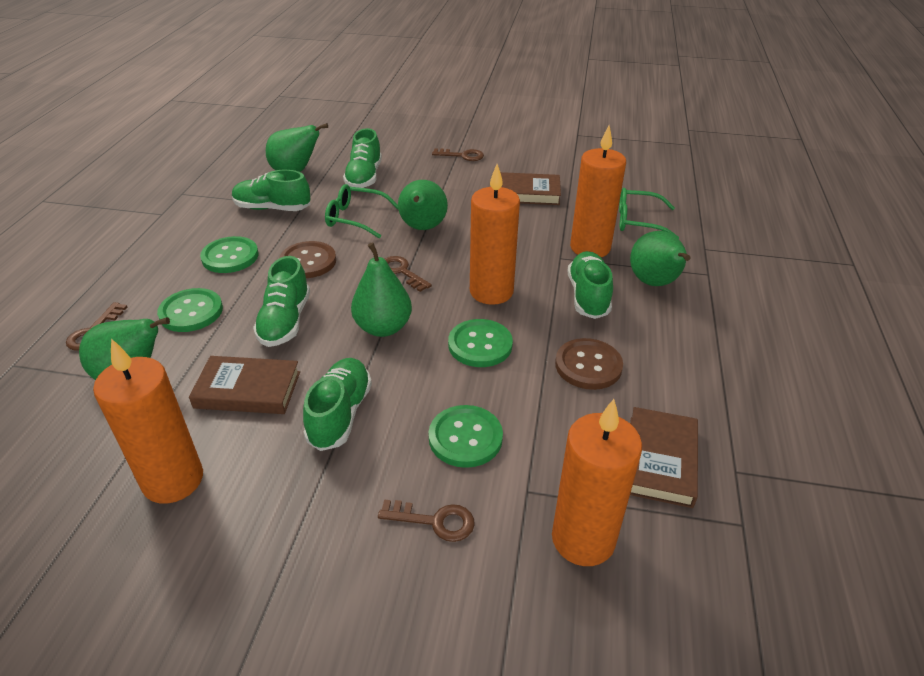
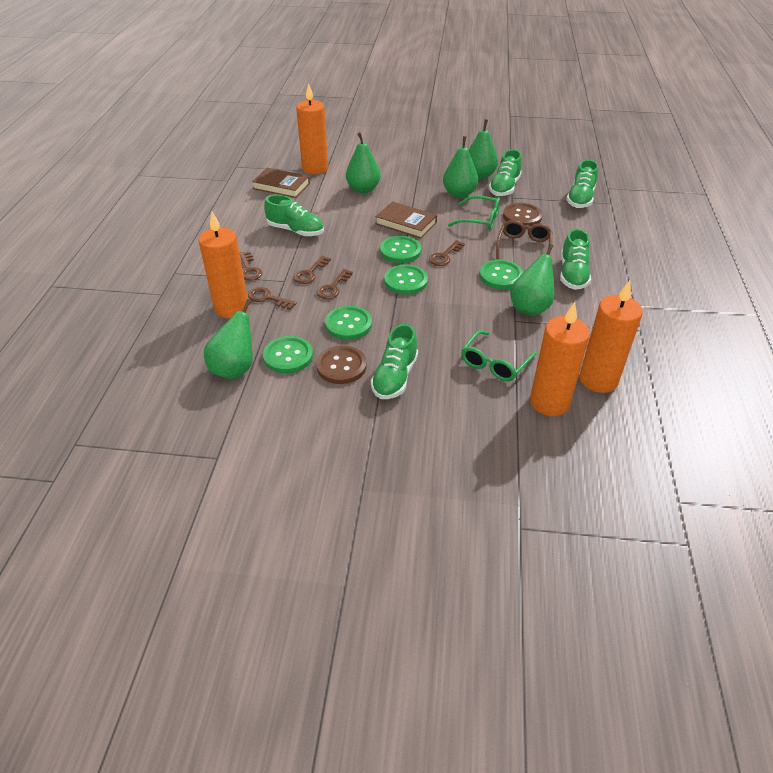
brown book: 3 -> 2
brown glasses: 0 -> 1
brown key: 4 -> 5
green button: 4 -> 5

